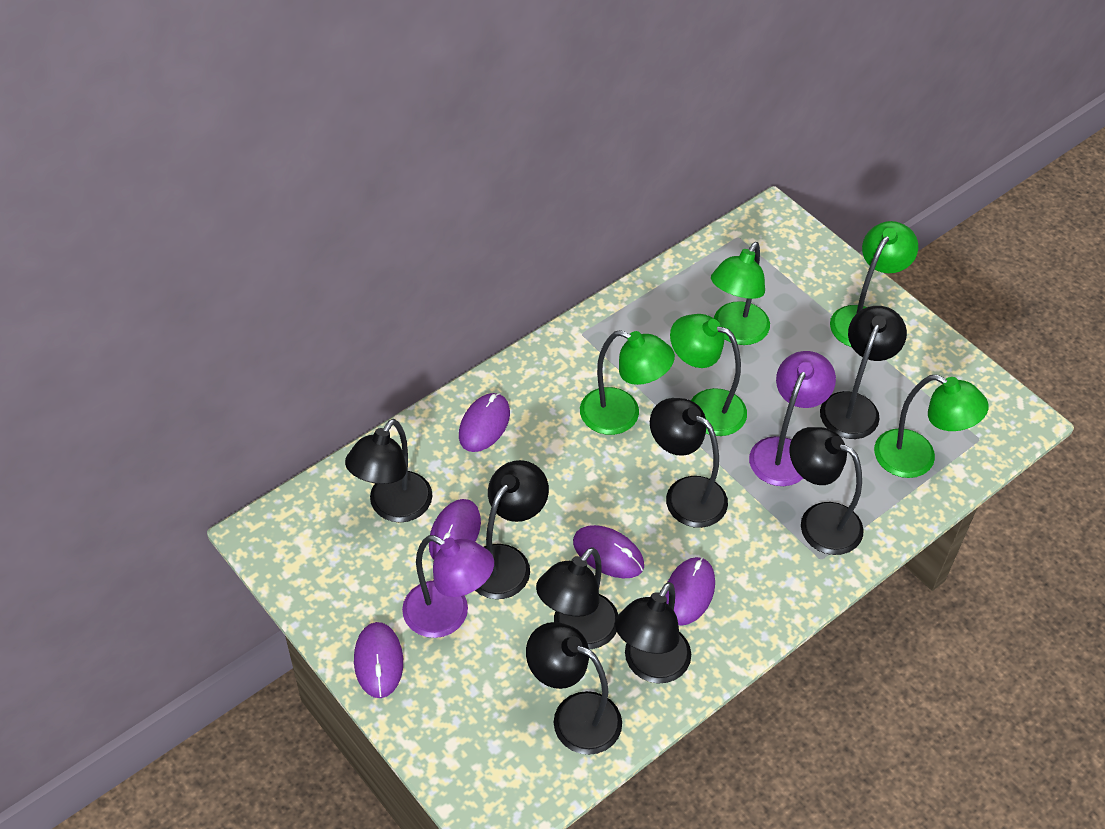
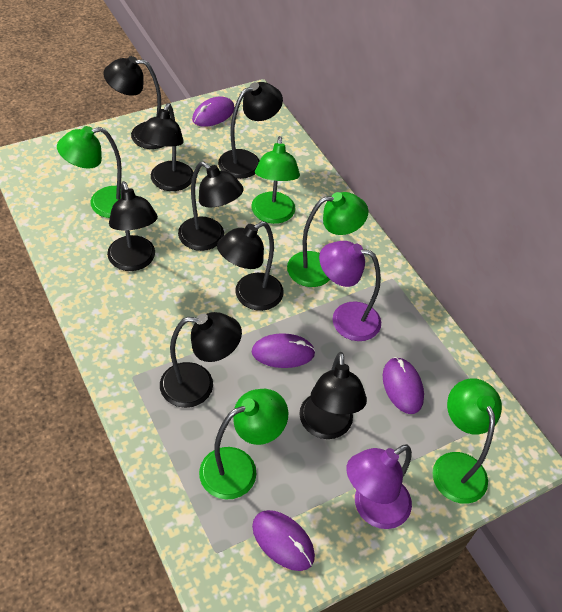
purple mouse: 5 -> 4

